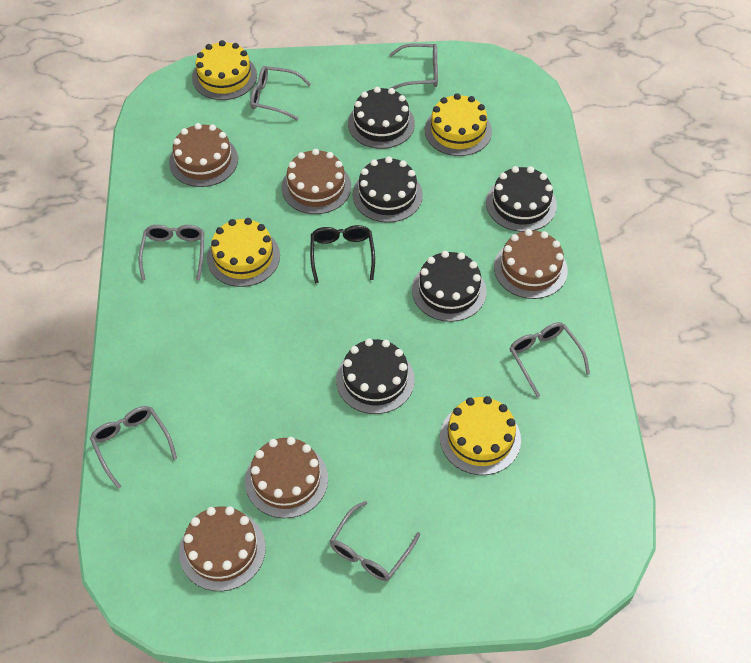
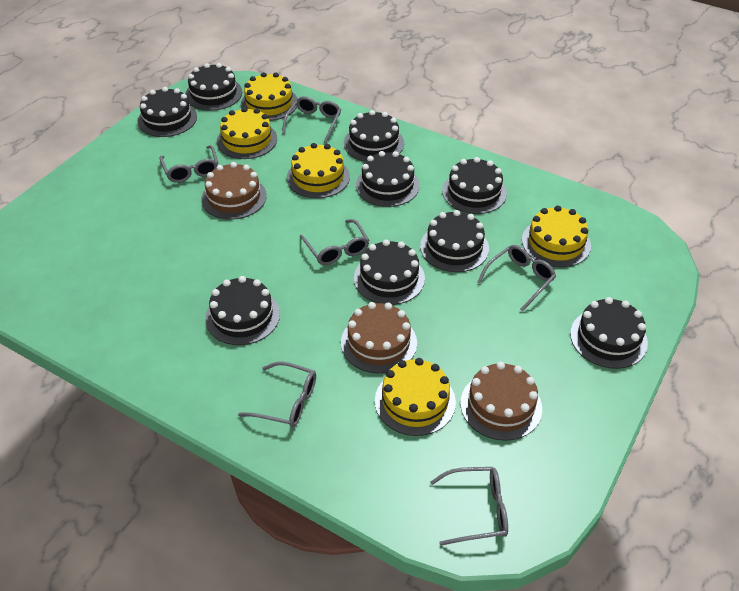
black cake: 5 -> 9
black glasses: 1 -> 0
brown cake: 5 -> 3
yellow cake: 4 -> 5

